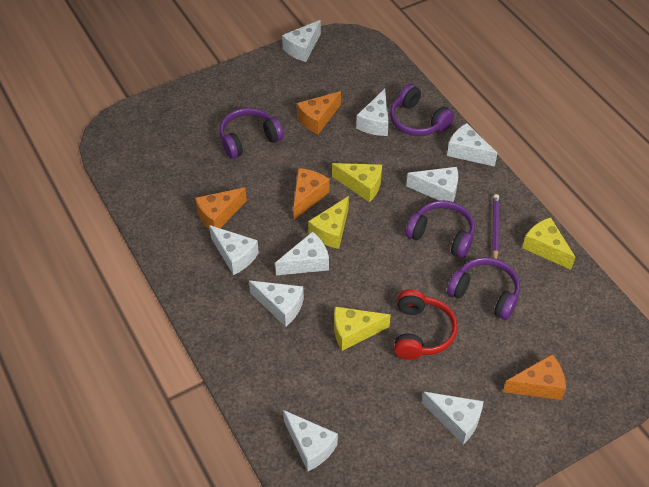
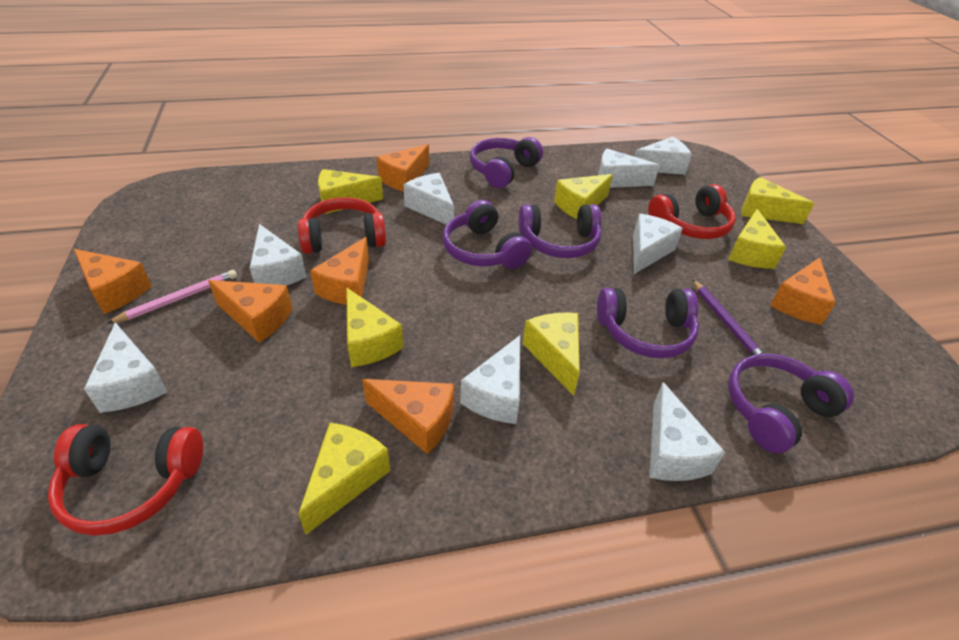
orange cheese: 4 -> 6
pink pencil: 0 -> 1
purple headphones: 4 -> 5
red headphones: 1 -> 3
white cheese: 9 -> 8
yellow cheese: 4 -> 7

